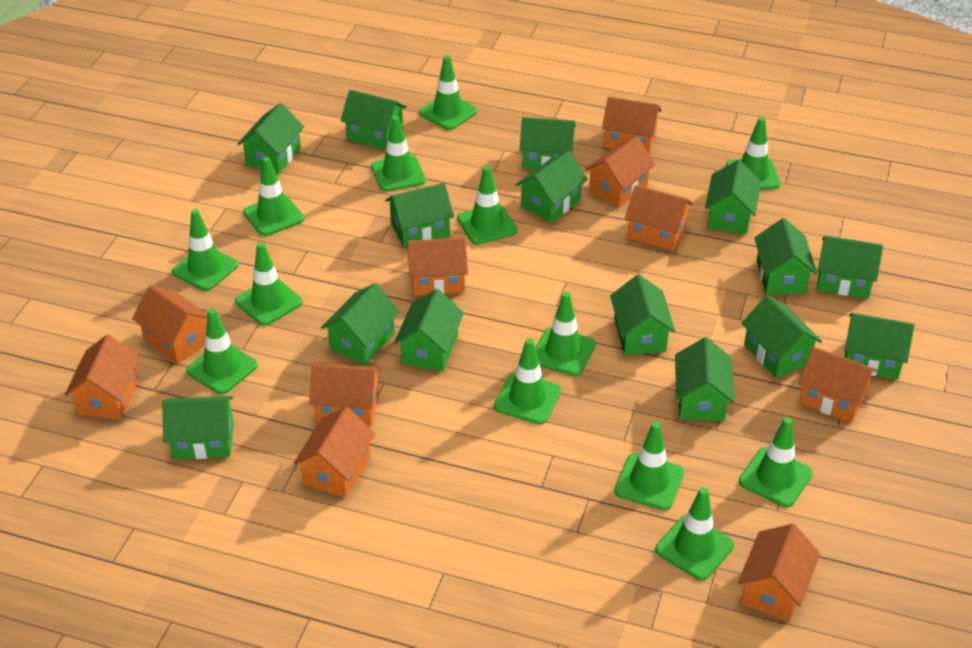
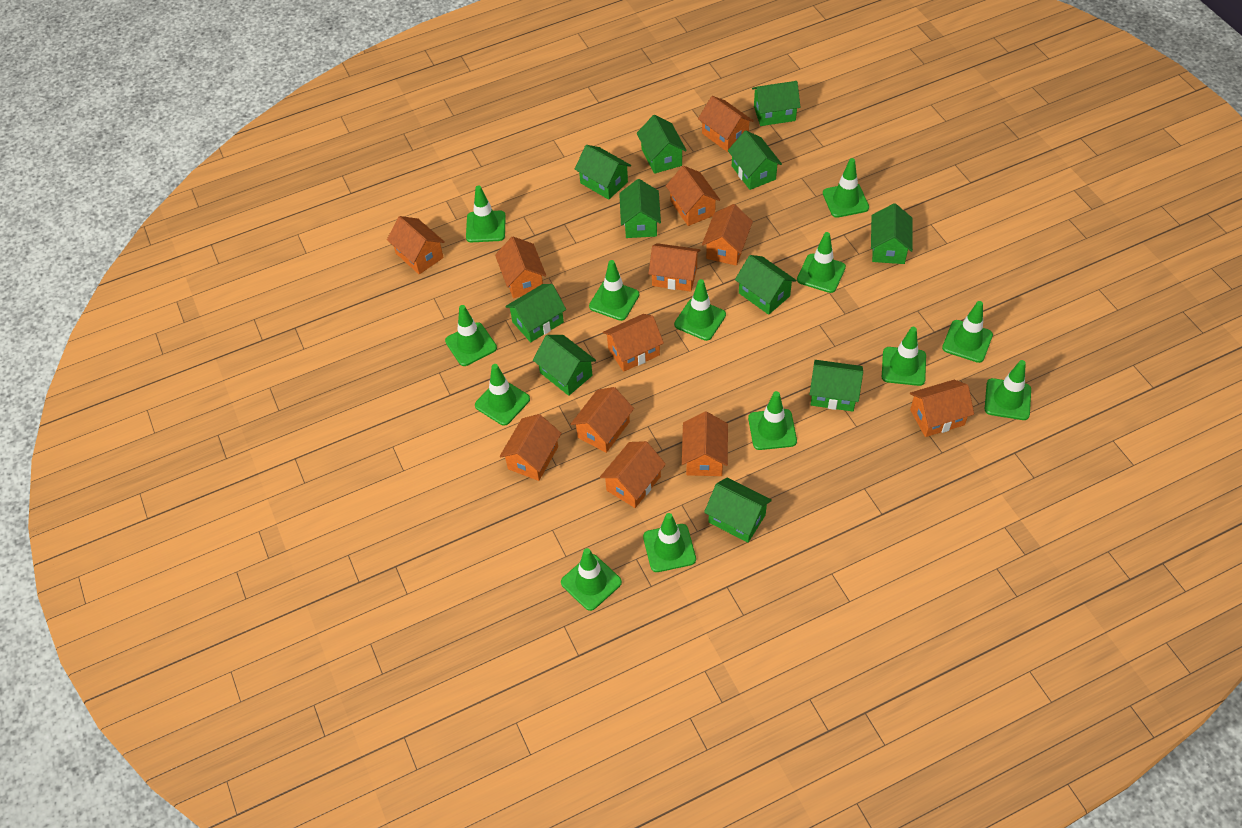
green house: 15 -> 11
orange house: 10 -> 12

